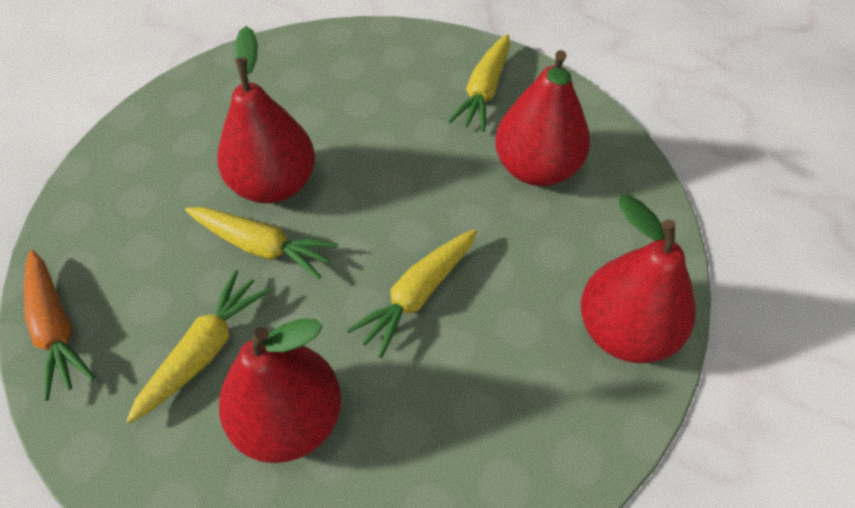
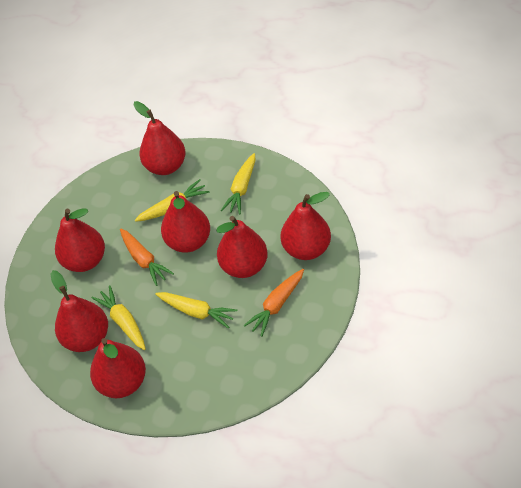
orange carrot: 1 -> 2
red pear: 4 -> 7

